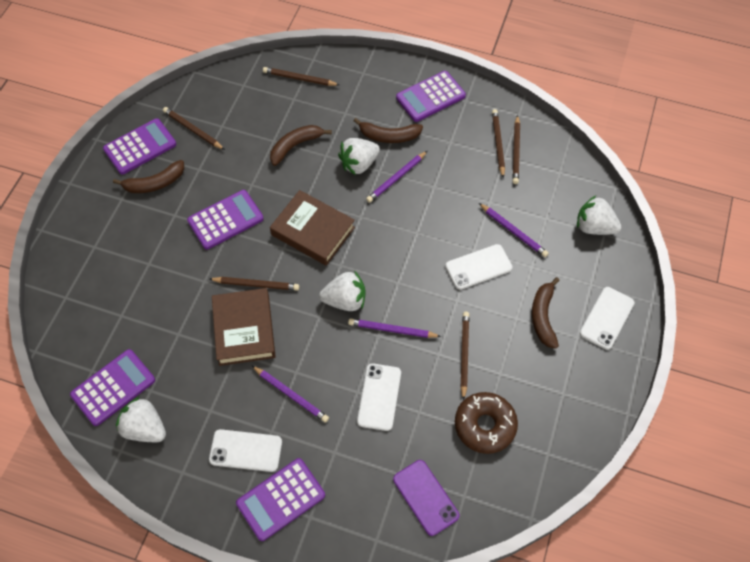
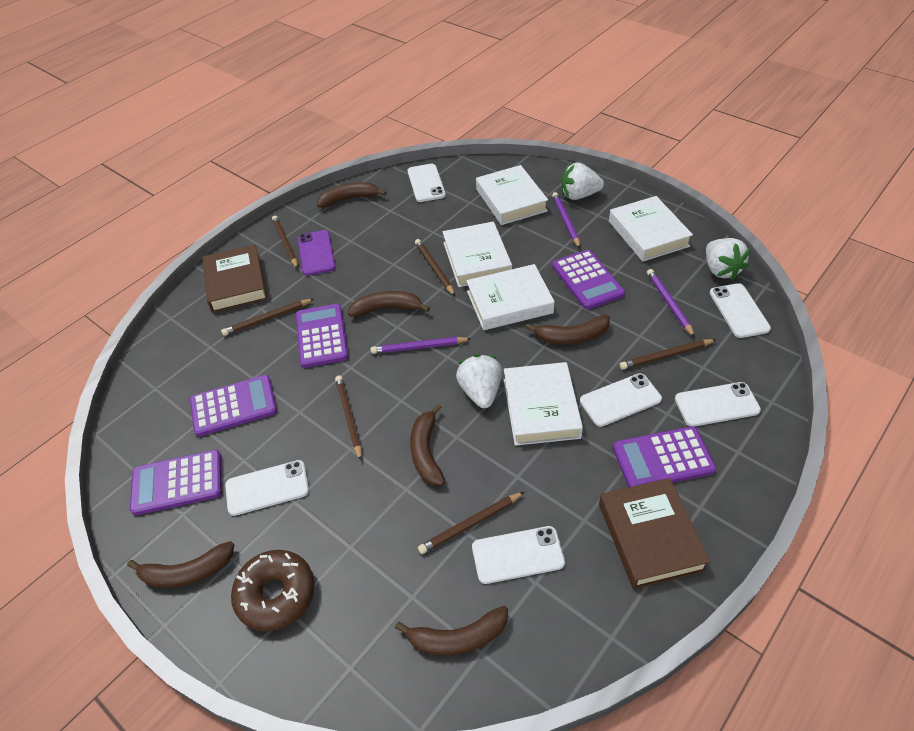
brown banana: 4 -> 6
purple pencil: 4 -> 3
white book: 0 -> 5
white phone: 4 -> 6
white strawberry: 4 -> 3

